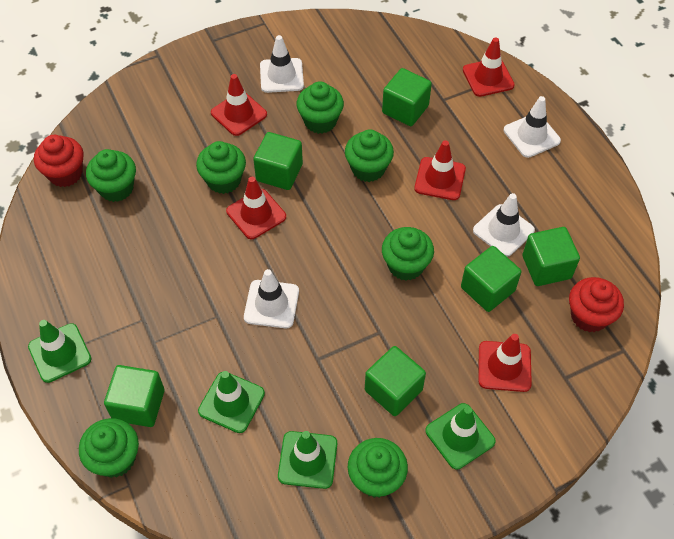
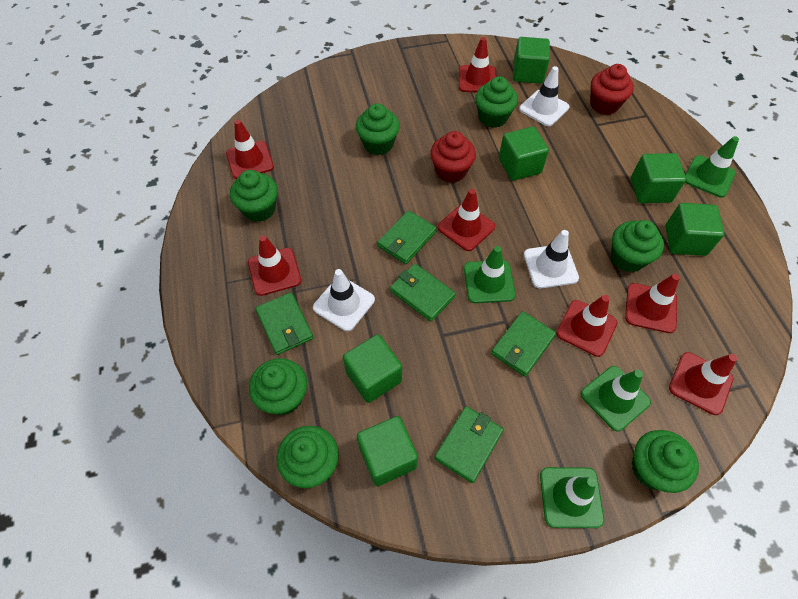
green wallet: 0 -> 5
red traffic cone: 5 -> 7
white traffic cone: 4 -> 3

